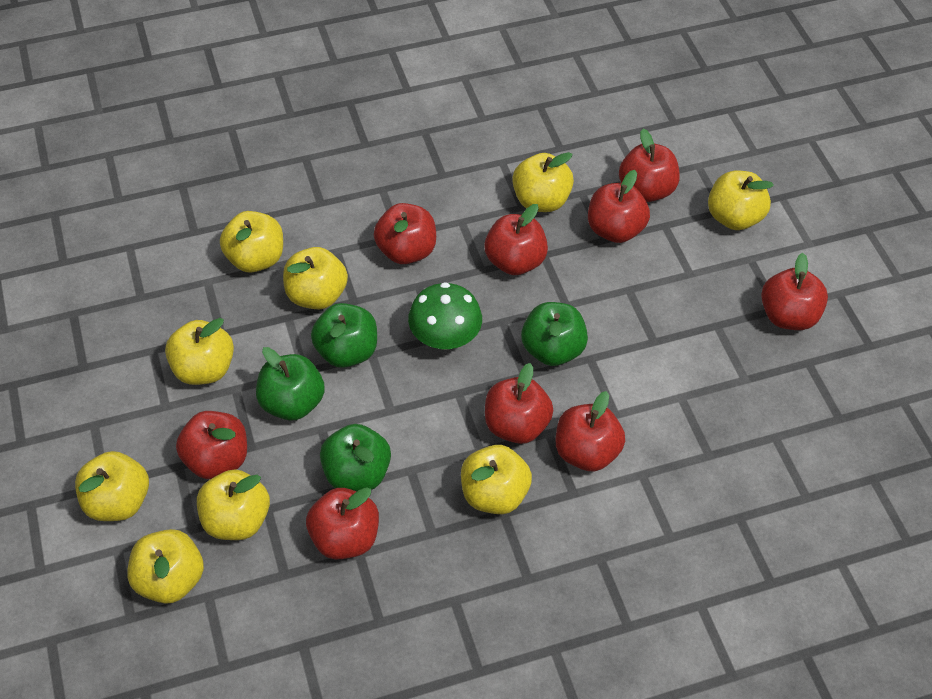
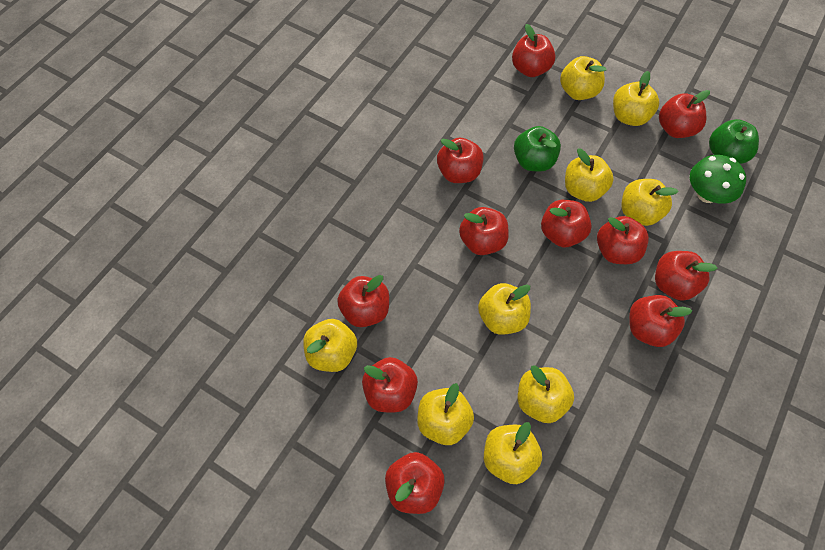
green apple: 4 -> 2
red apple: 9 -> 11

